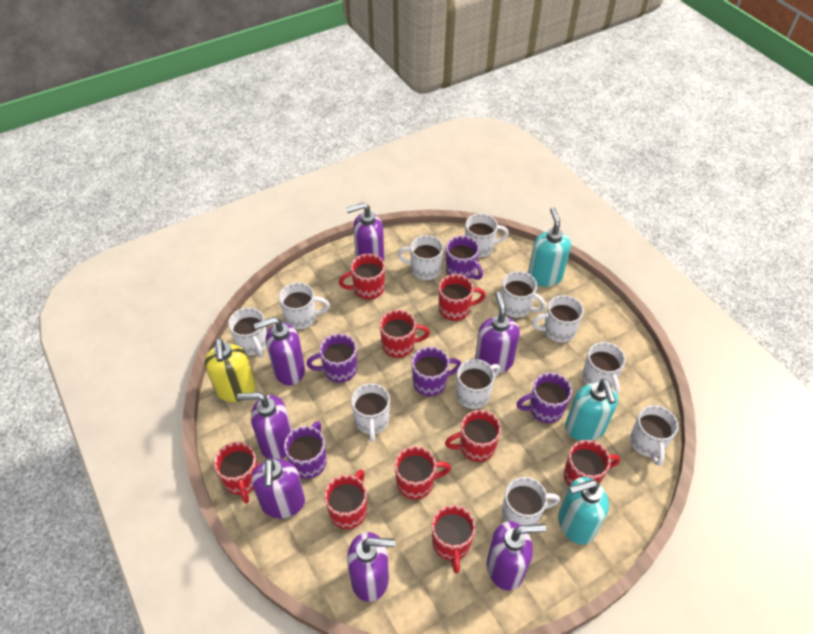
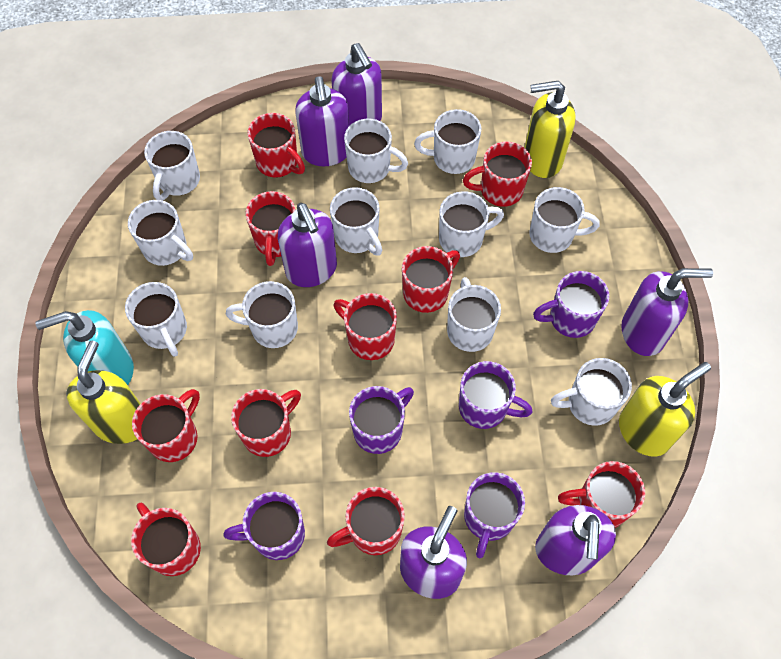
purple soap dispenser: 7 -> 6
red mug: 9 -> 10
turquoise soap dispenser: 3 -> 1
yellow soap dispenser: 1 -> 3

